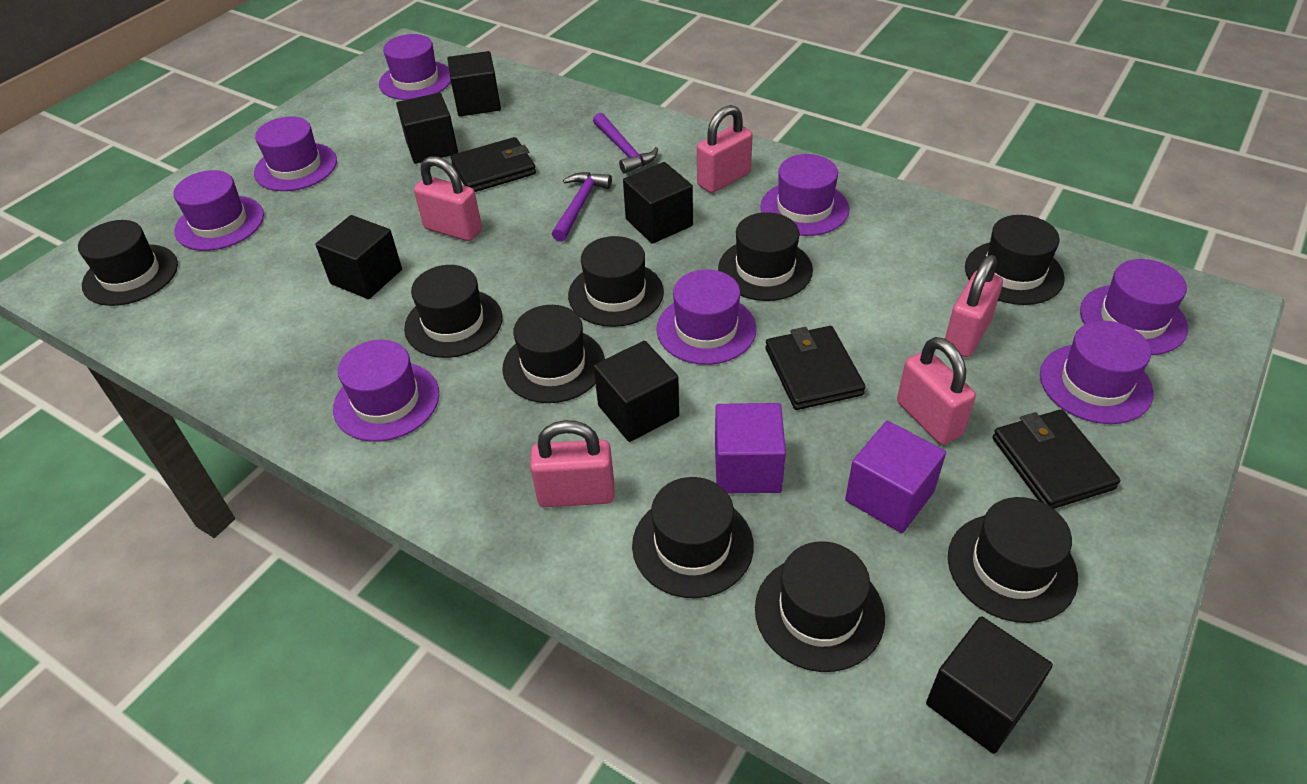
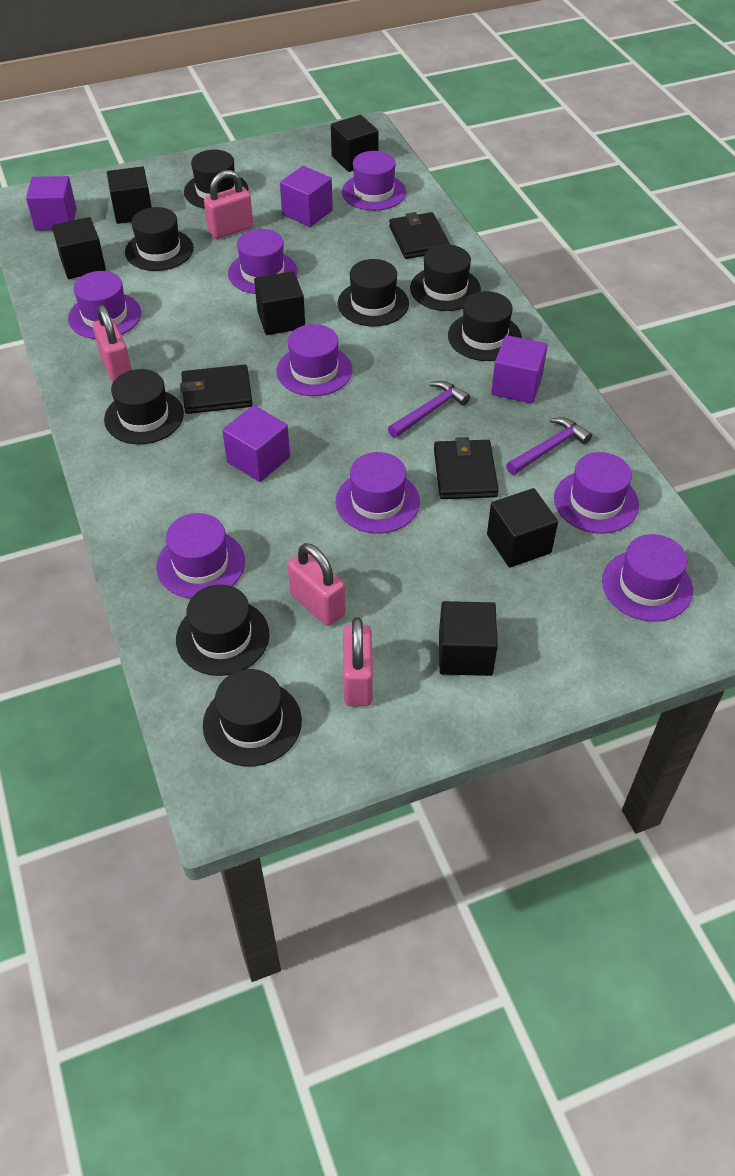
black hat: 9 -> 8
pink padlock: 5 -> 4
purple cube: 2 -> 4

